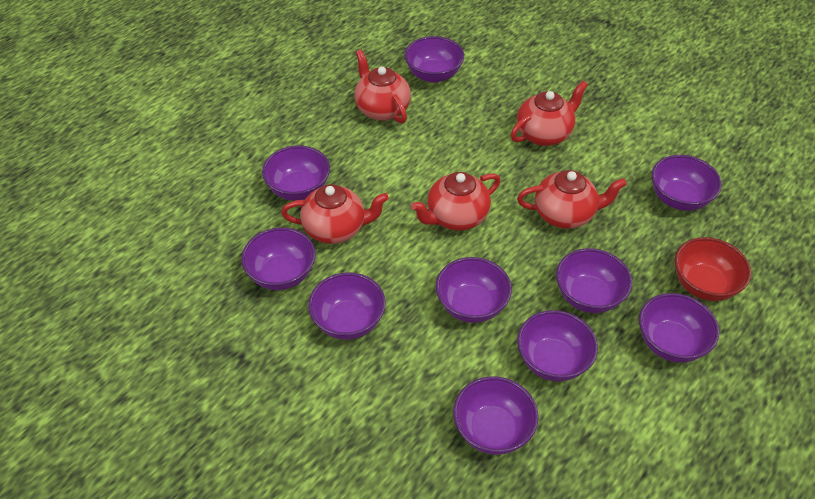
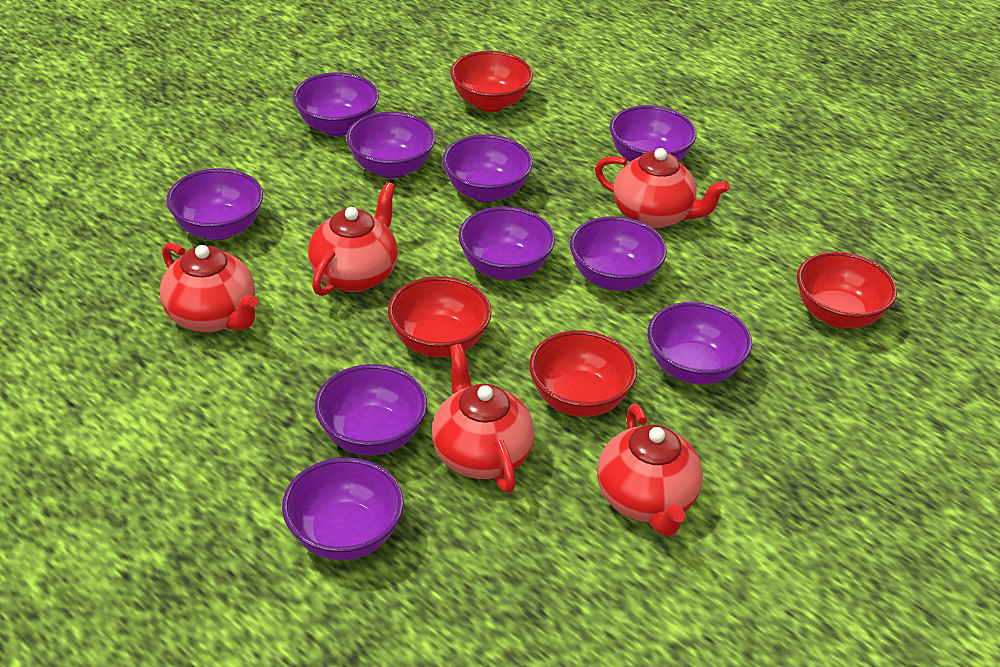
red bowl: 1 -> 4

